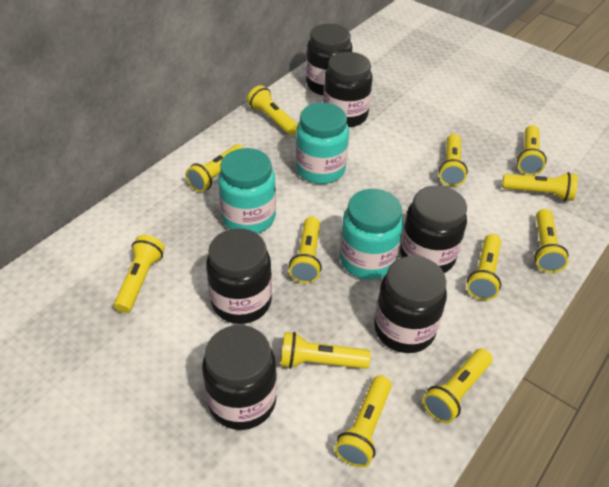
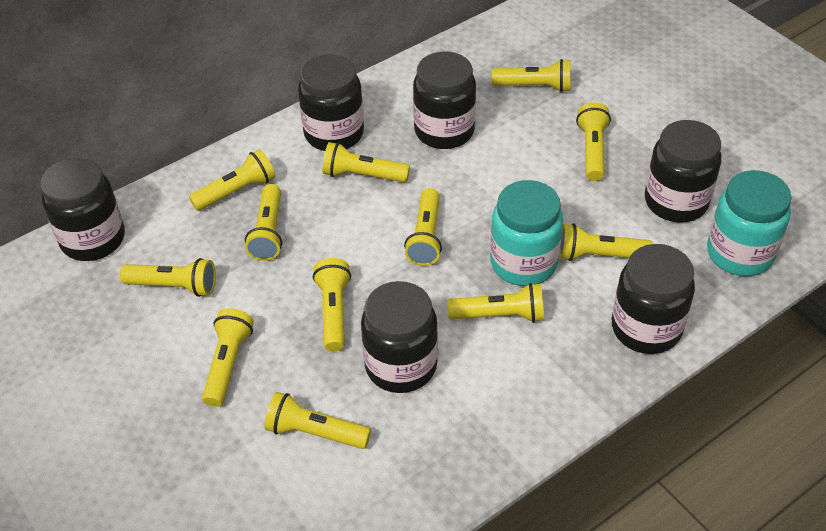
turquoise jar: 3 -> 2

